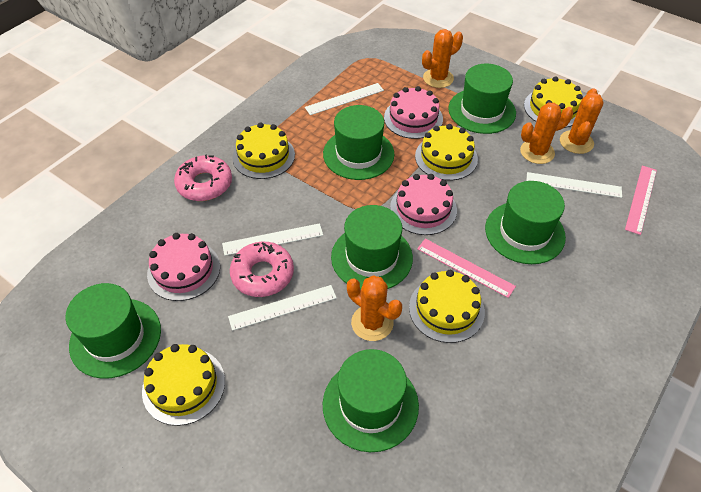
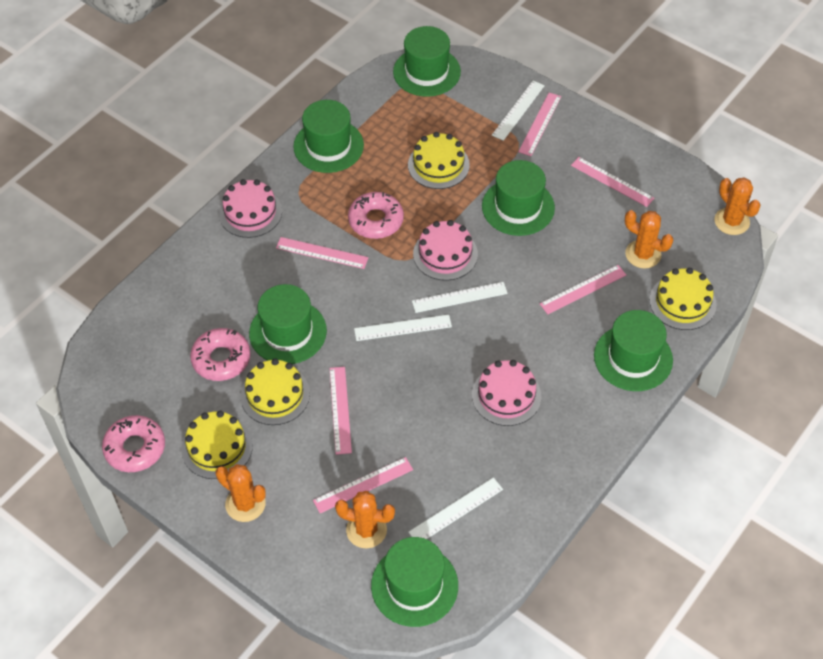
pink donut: 2 -> 3
pink ruler: 2 -> 6
yellow cake: 5 -> 4

